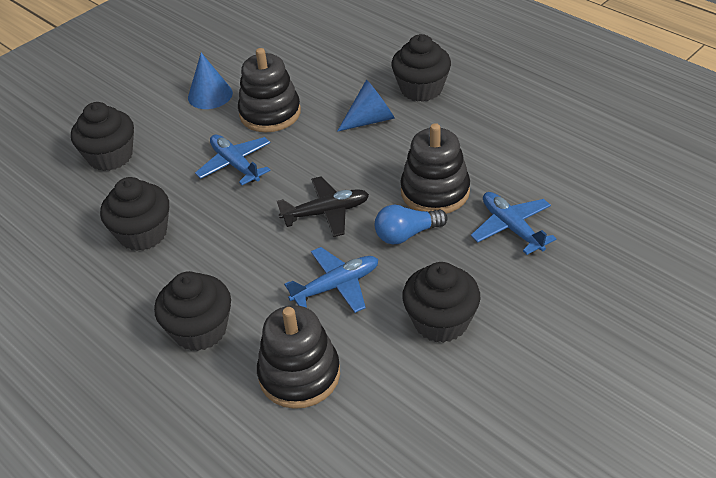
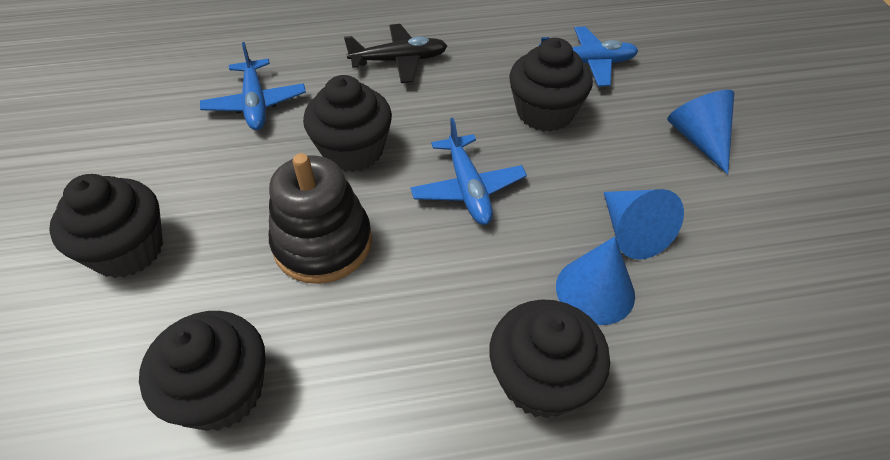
black stacking toy: 3 -> 1
blue cone: 2 -> 3
blue light bulb: 1 -> 0

